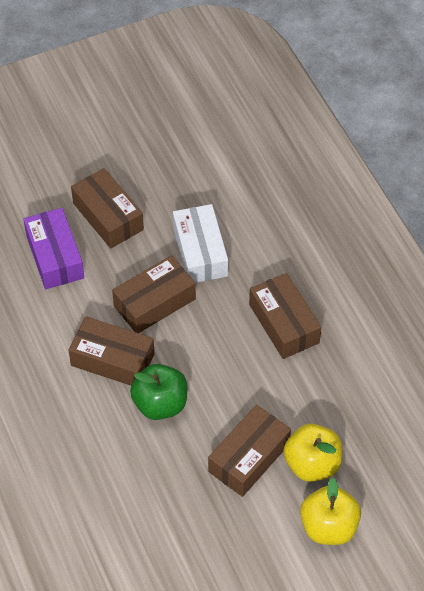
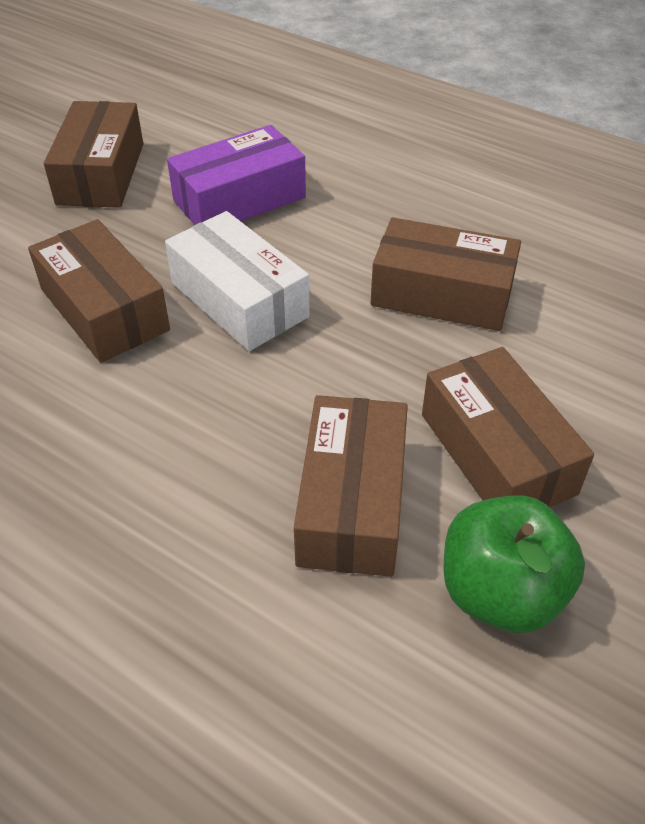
yellow apple: 2 -> 0

